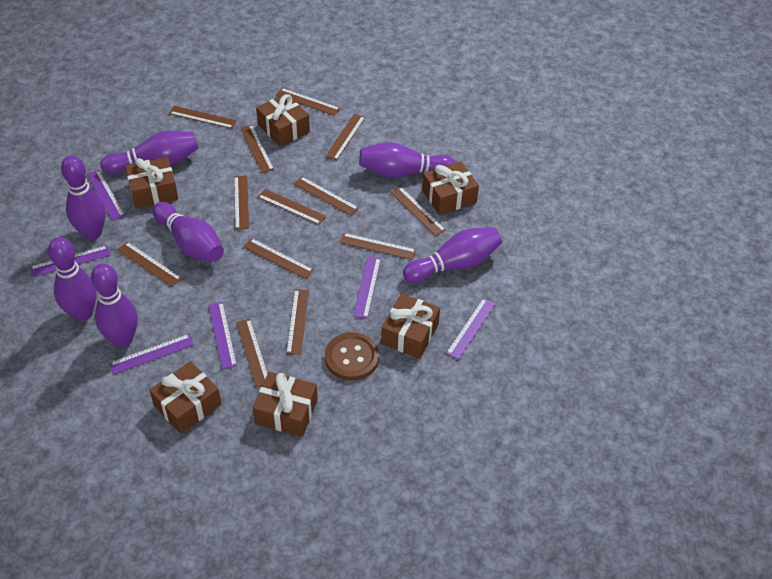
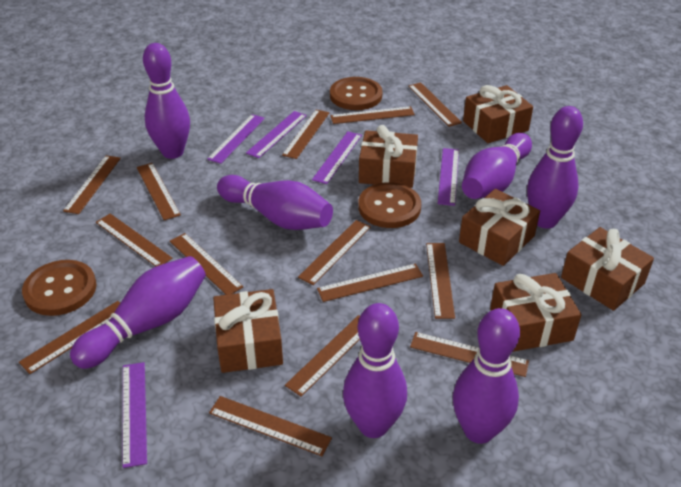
brown button: 1 -> 3
brown ruler: 13 -> 14
purple ruler: 6 -> 5

